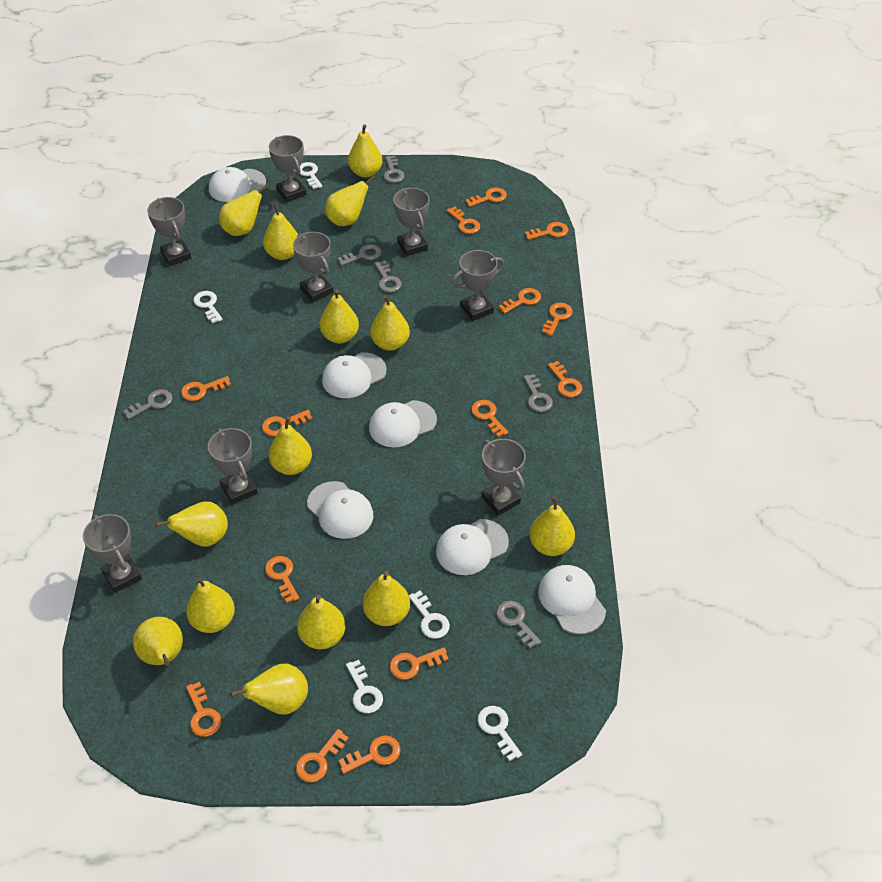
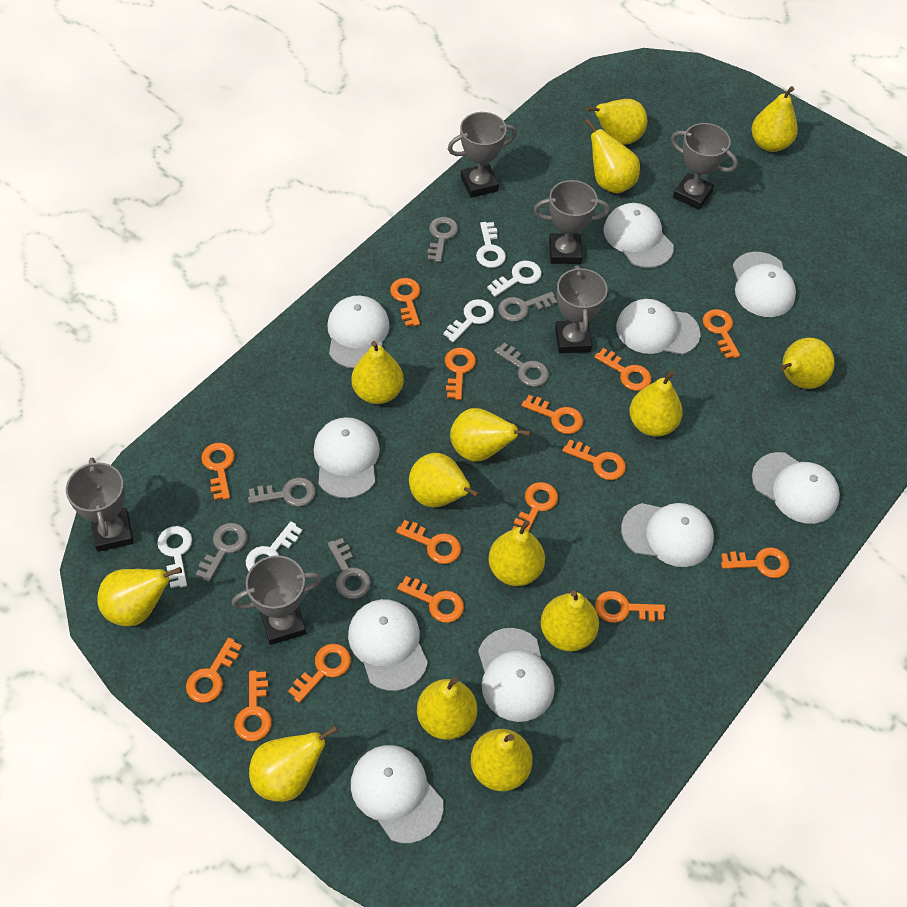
grey trophy: 8 -> 6
orange key: 14 -> 15
white cap: 6 -> 10

